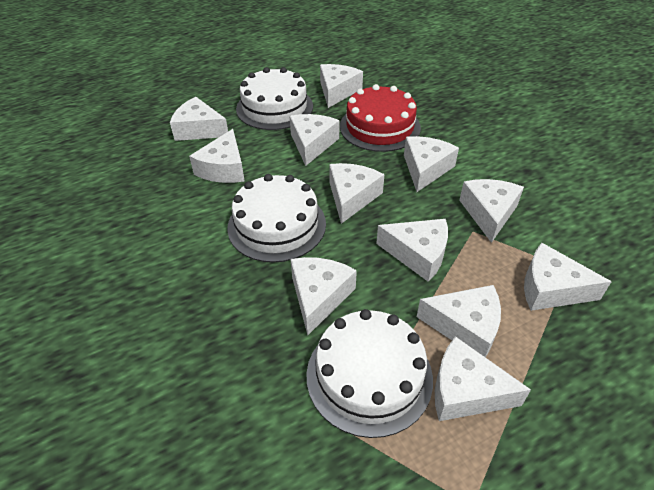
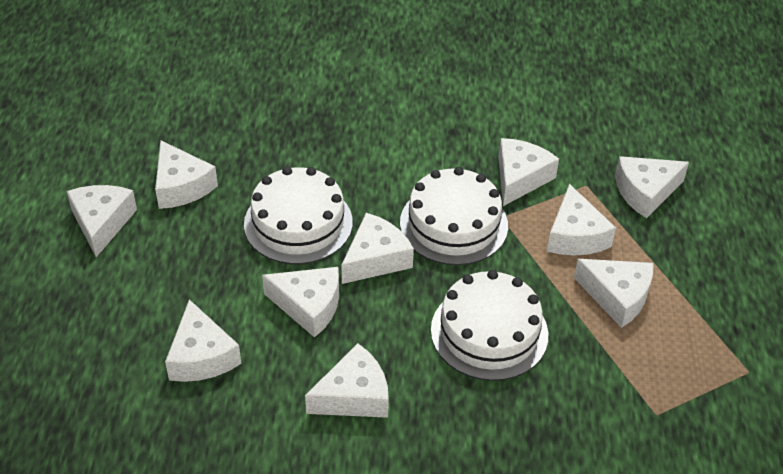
red cake: 1 -> 0
white cheese: 12 -> 10

